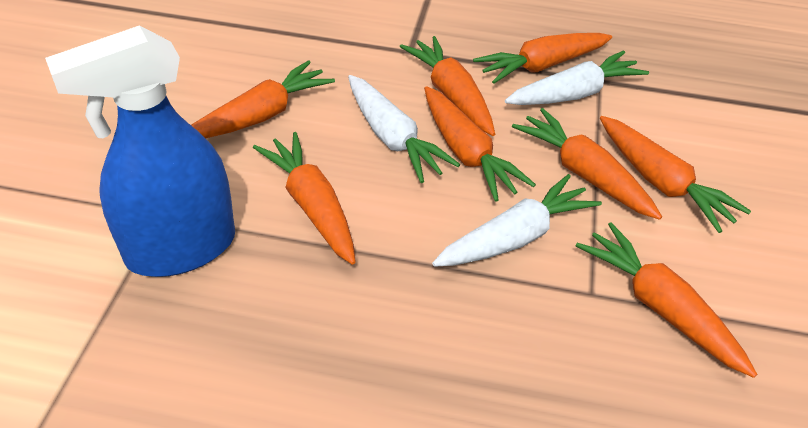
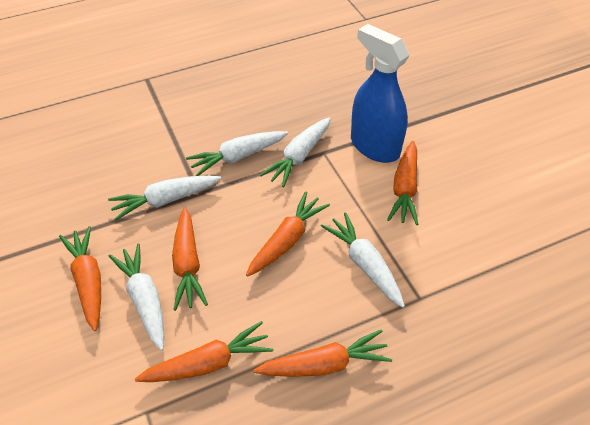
orange carrot: 8 -> 6
white carrot: 3 -> 5

